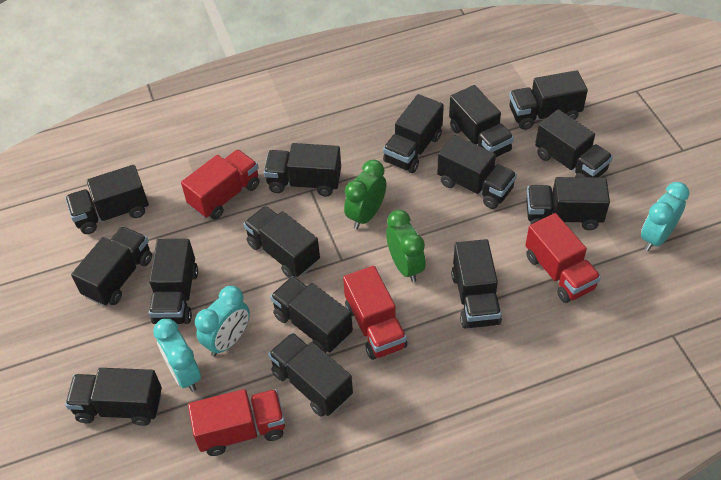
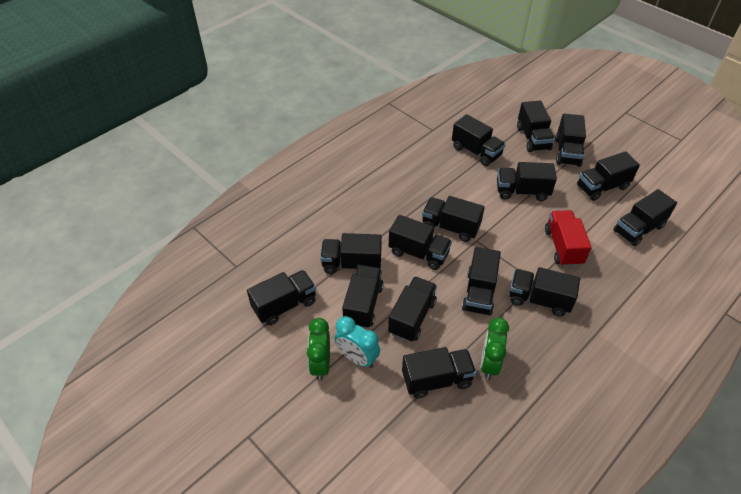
red truck: 4 -> 1
turquoise clock: 3 -> 1

